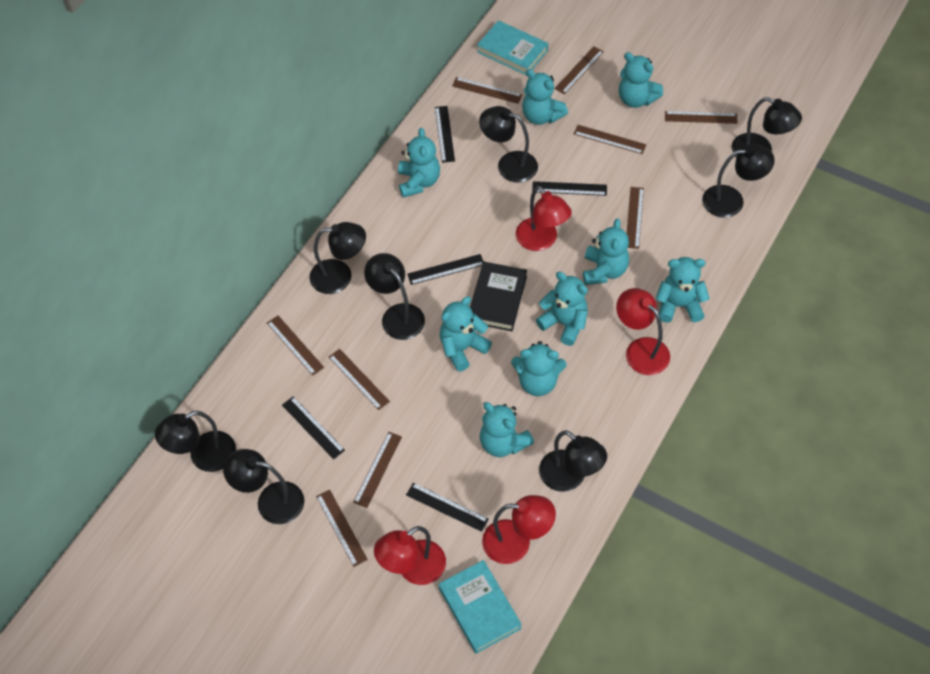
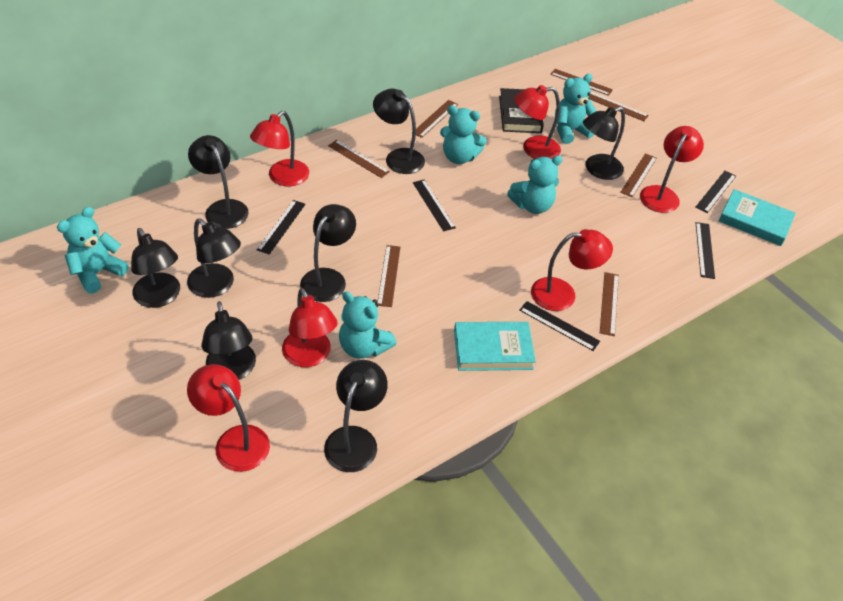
brown ruler: 9 -> 7
red lamp: 4 -> 6
turquoise teddy bear: 9 -> 5

